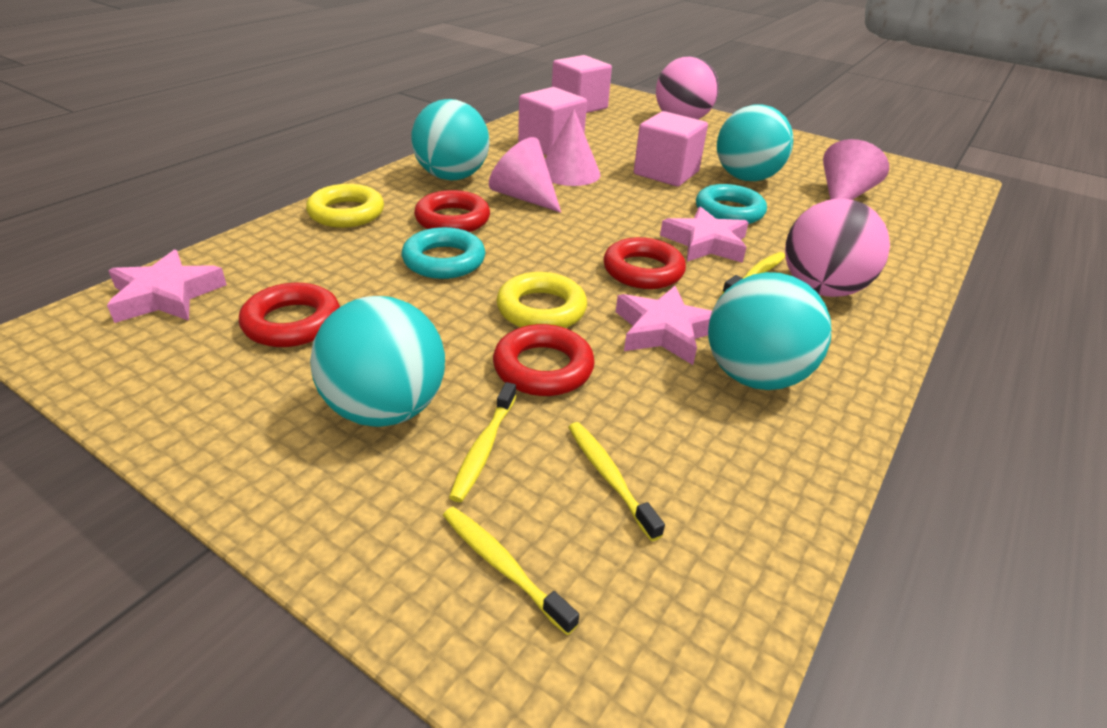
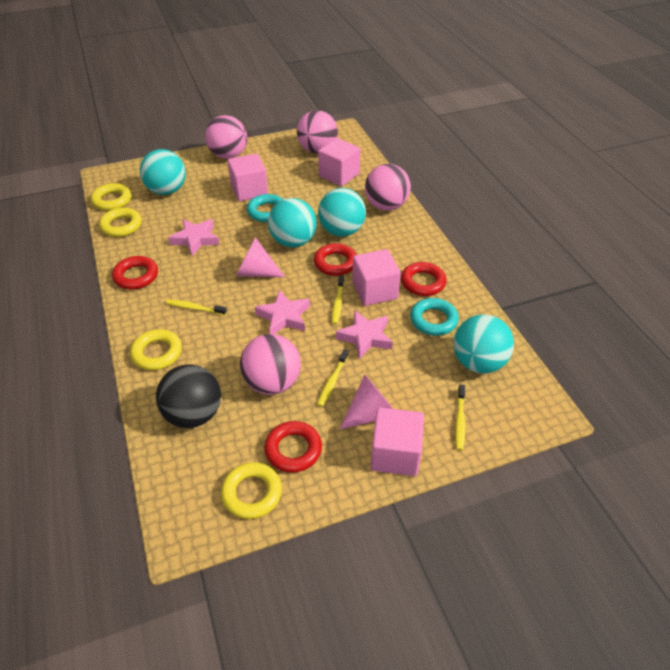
black ball: 0 -> 1
pink ball: 2 -> 4
pink cone: 3 -> 2
pink cube: 3 -> 4
yellow ring: 2 -> 4

